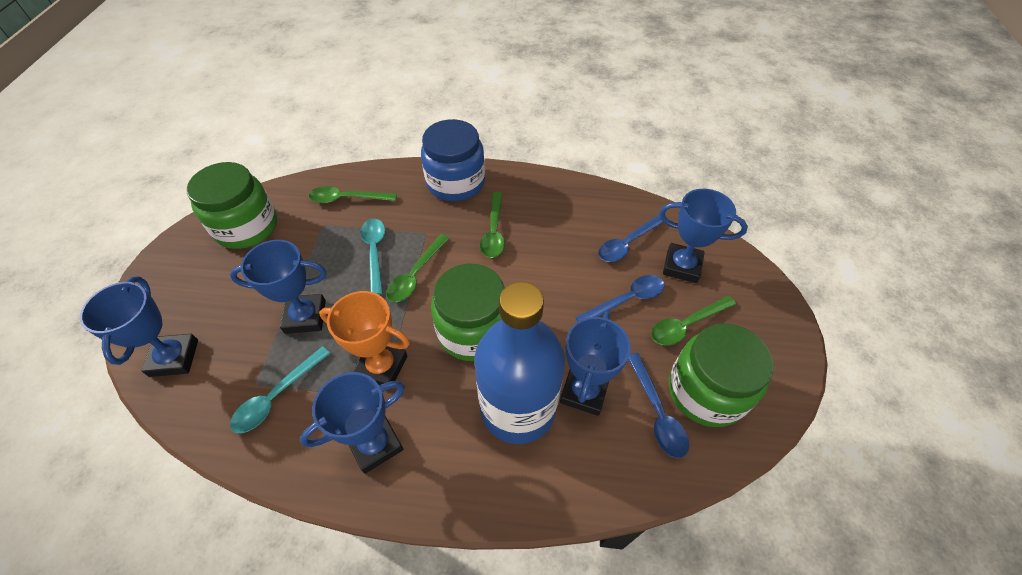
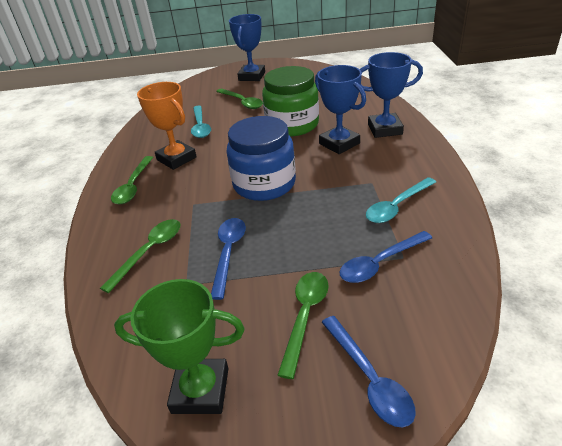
blue bottle: 1 -> 0
blue trophy: 5 -> 3
green jar: 3 -> 1
green trophy: 0 -> 1

